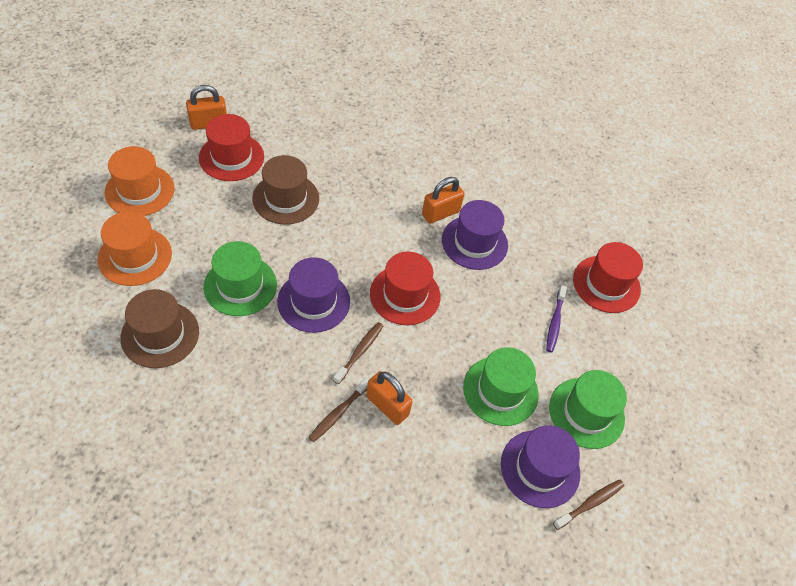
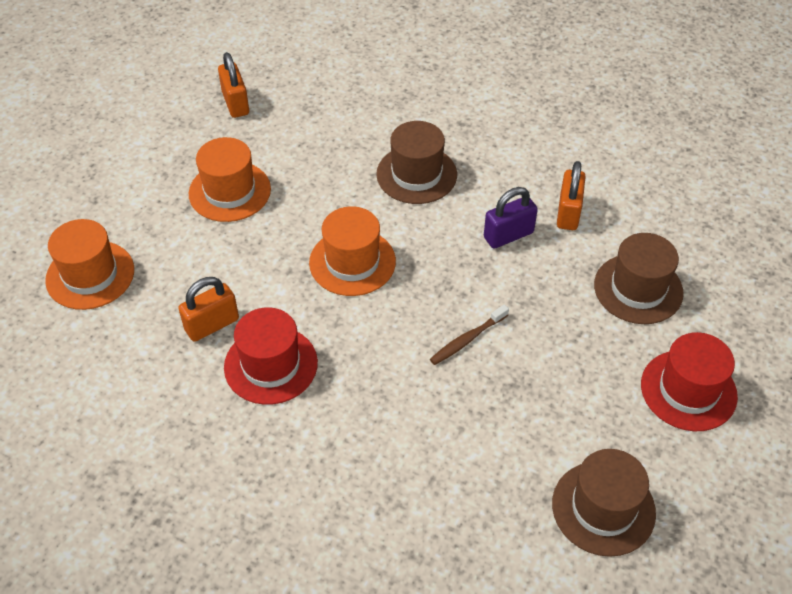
brown hat: 2 -> 3
brown toothbrush: 3 -> 1
green hat: 3 -> 0
orange hat: 2 -> 3
purple hat: 3 -> 0
purple padlock: 0 -> 1
purple toothbrush: 1 -> 0
red hat: 3 -> 2

